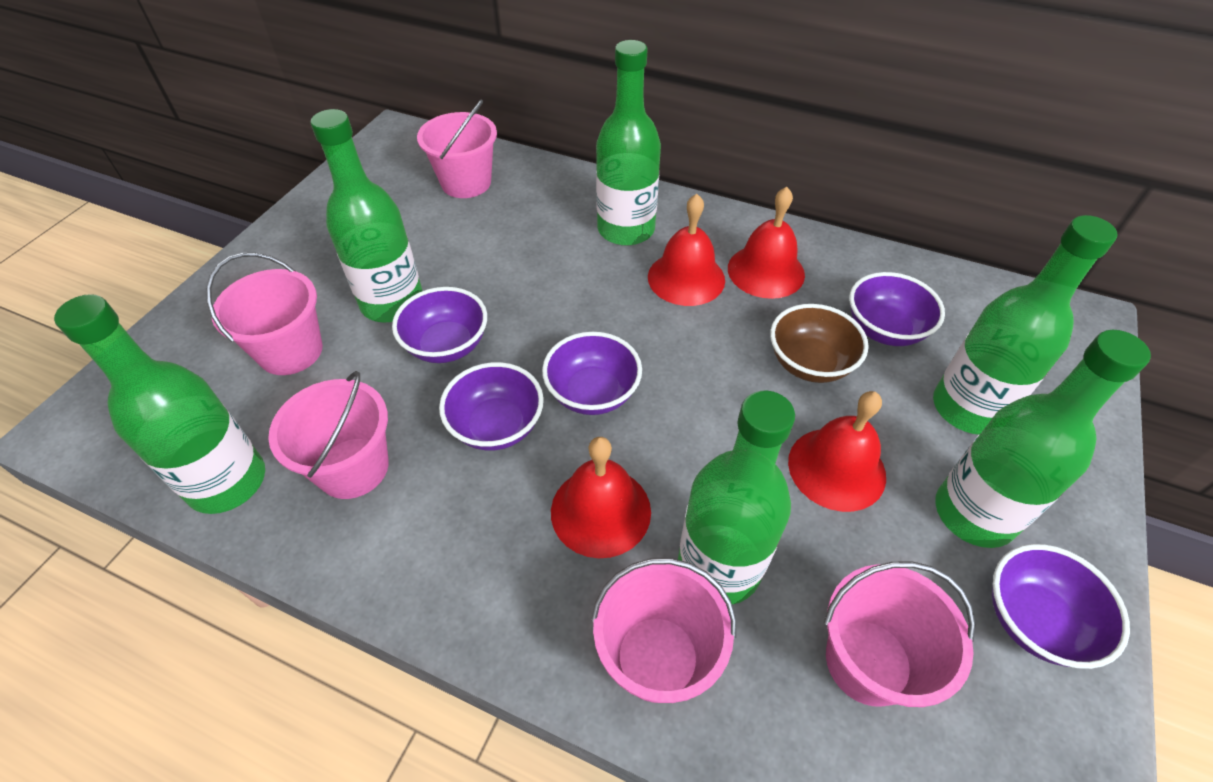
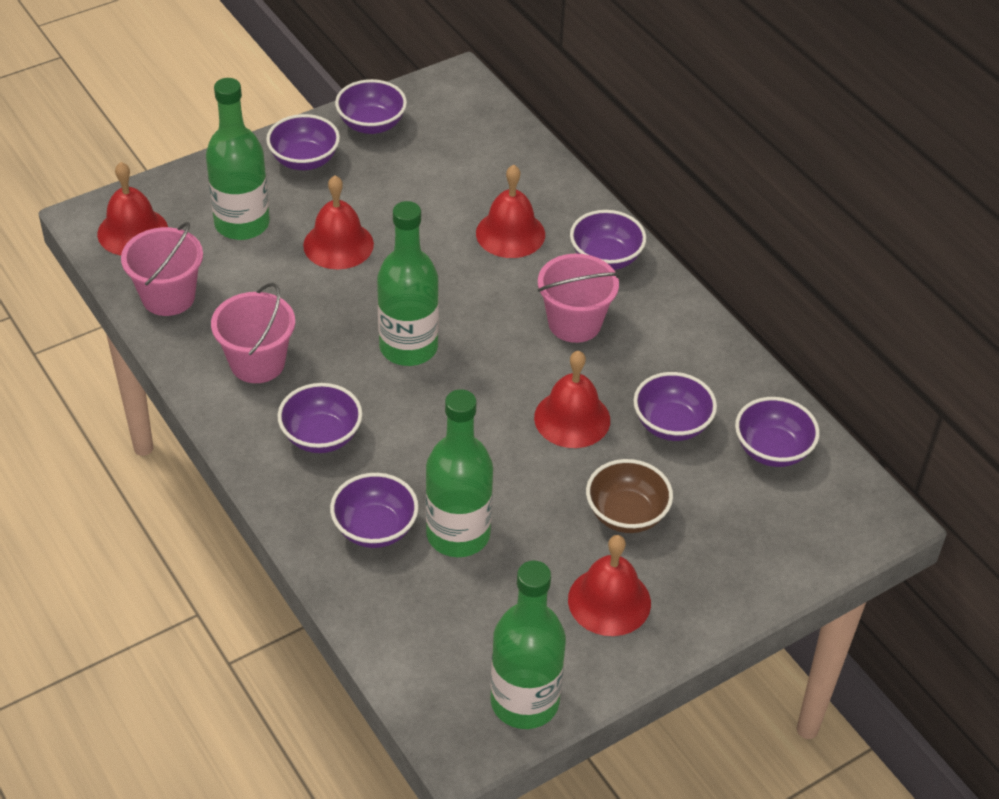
green bottle: 6 -> 4
pink bucket: 5 -> 3
purple bowl: 5 -> 7
red bell: 4 -> 5

